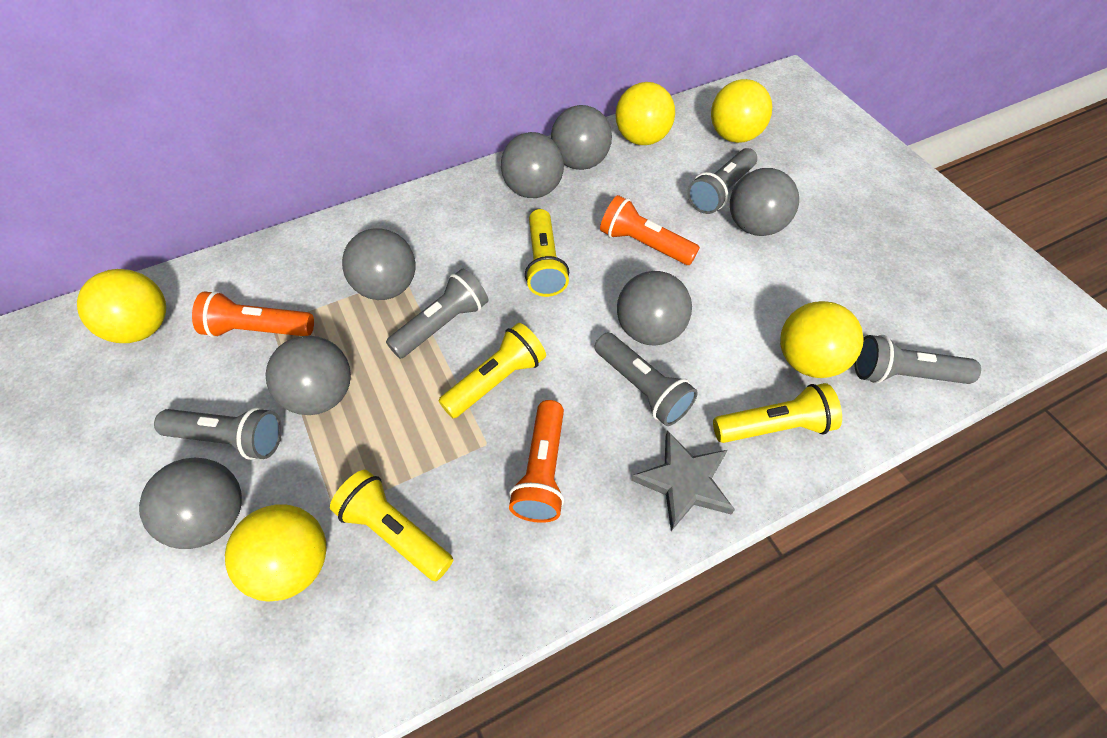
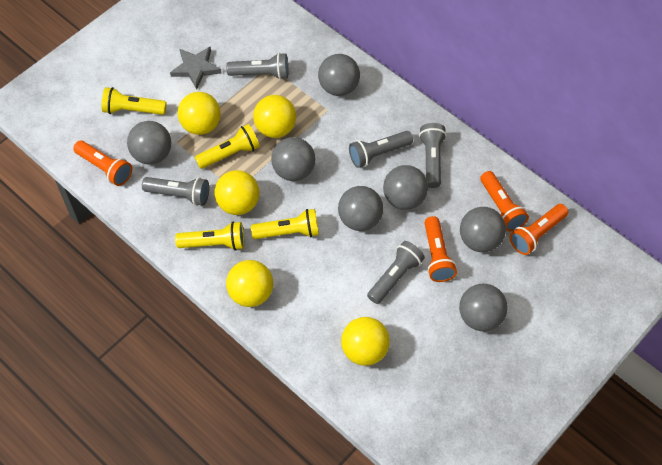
orange flashlight: 3 -> 4

